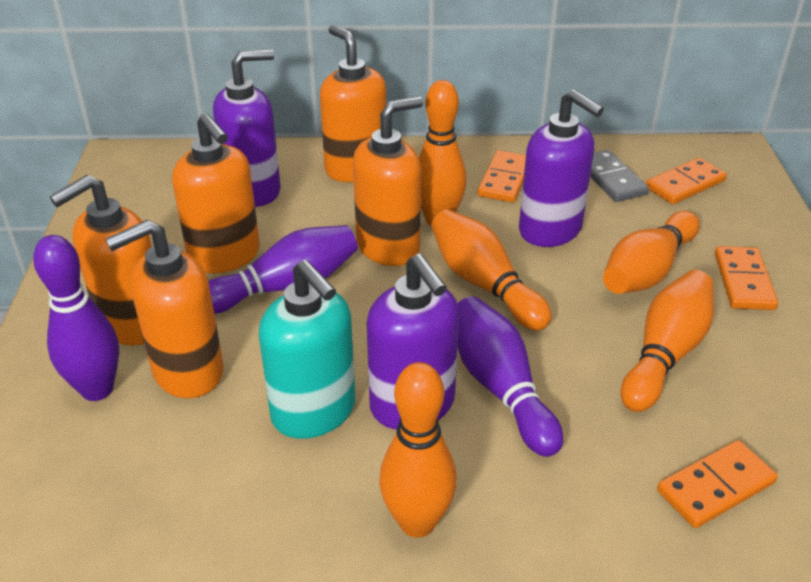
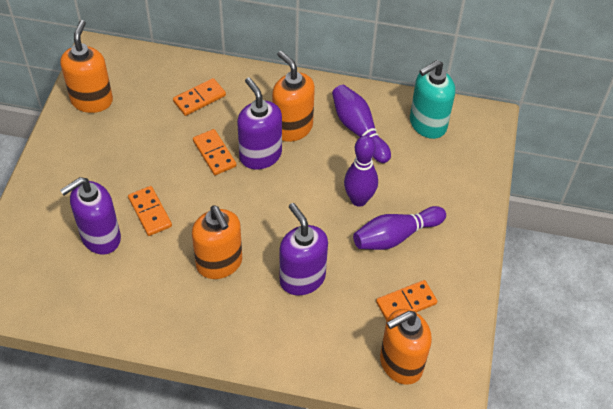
grey domino: 1 -> 0
orange bowling pin: 5 -> 0
orange soap dispenser: 5 -> 4

